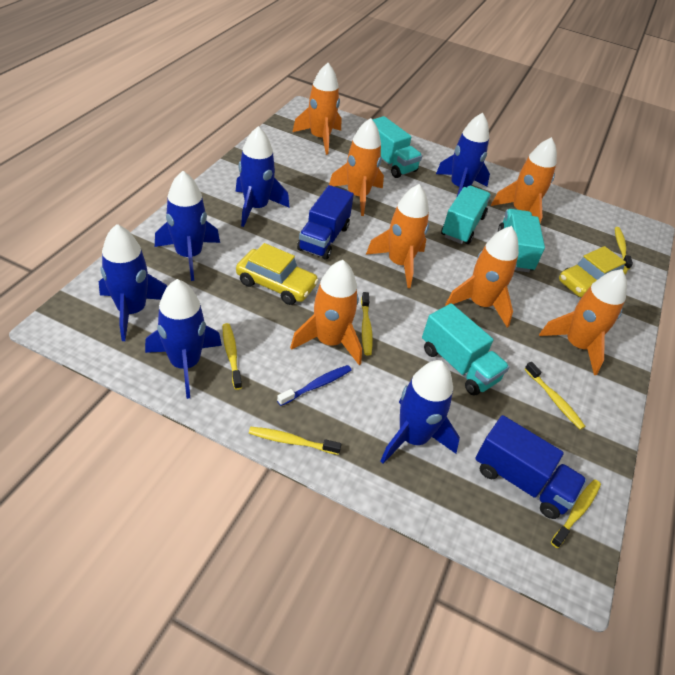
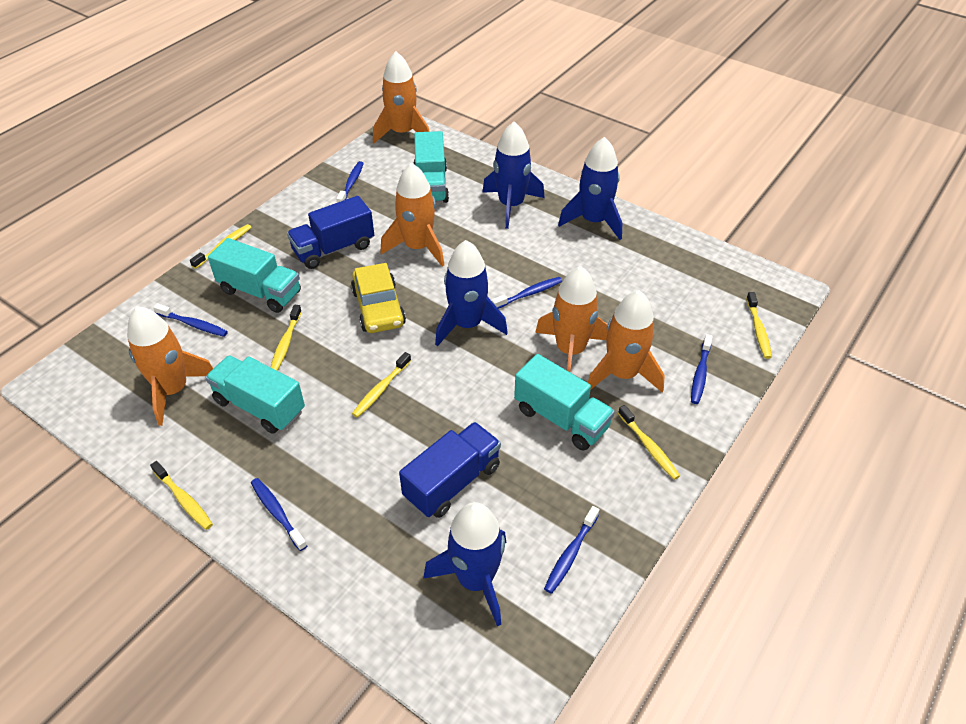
blue rocket: 6 -> 4
blue toothbrush: 1 -> 6
orange rocket: 7 -> 5
yellow car: 2 -> 1

